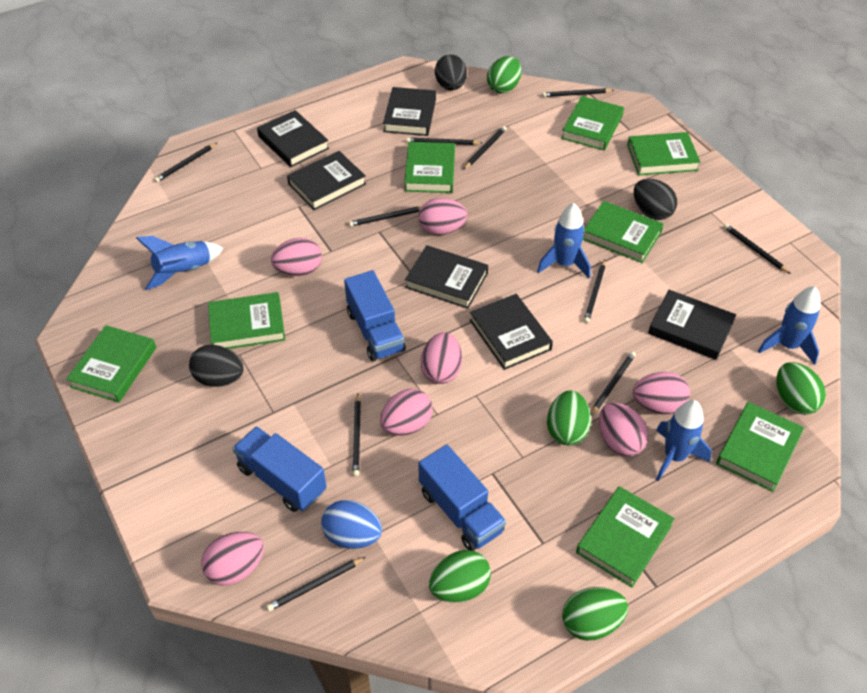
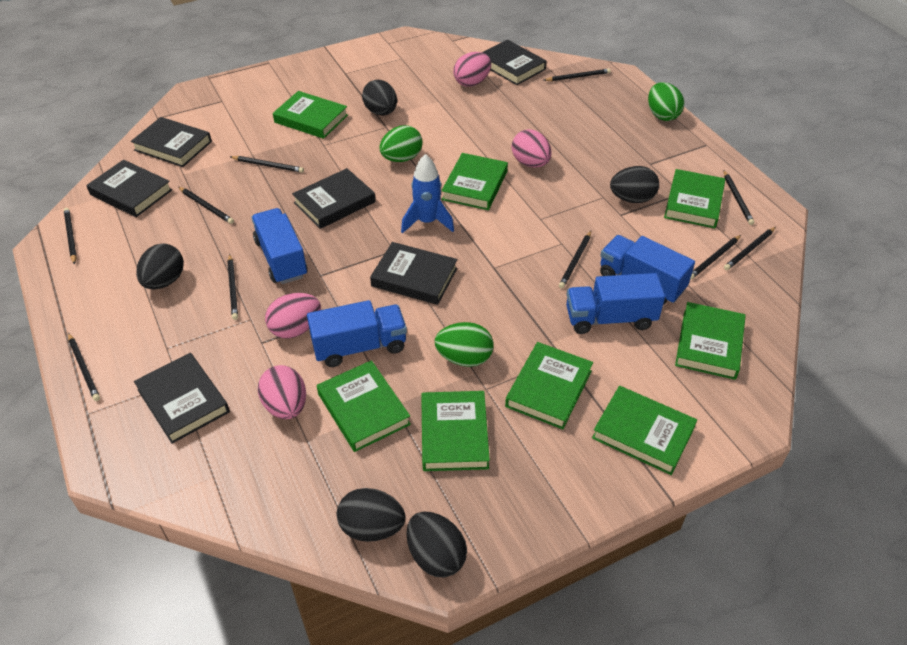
black egg: 3 -> 5
blue egg: 1 -> 0
blue rocket: 4 -> 1
blue truck: 3 -> 4
green egg: 5 -> 3
pink egg: 7 -> 4

